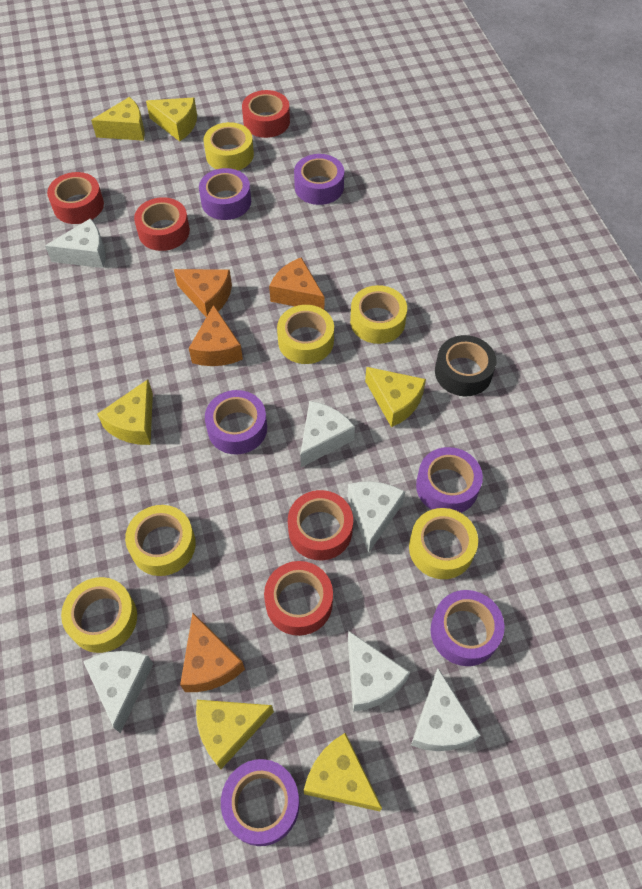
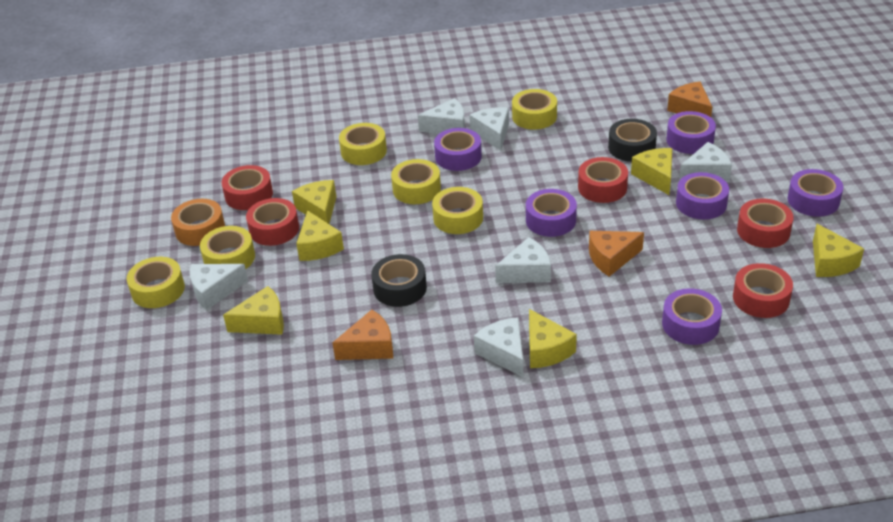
black tape: 1 -> 2
orange cheese: 4 -> 3
orange tape: 0 -> 1

